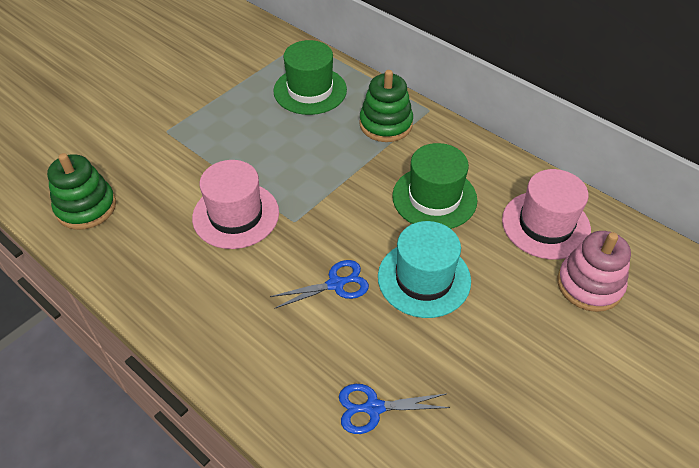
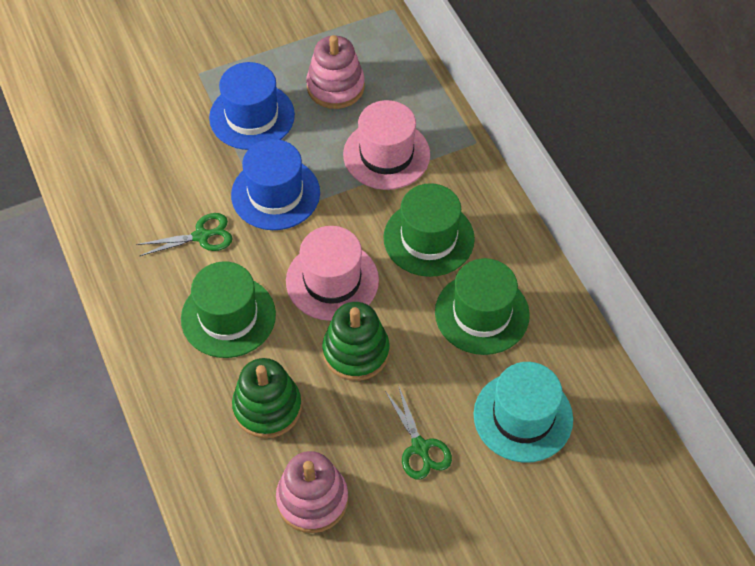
blue hat: 0 -> 2
blue scissors: 2 -> 0
green hat: 2 -> 3
green scissors: 0 -> 2
pink stacking toy: 1 -> 2

